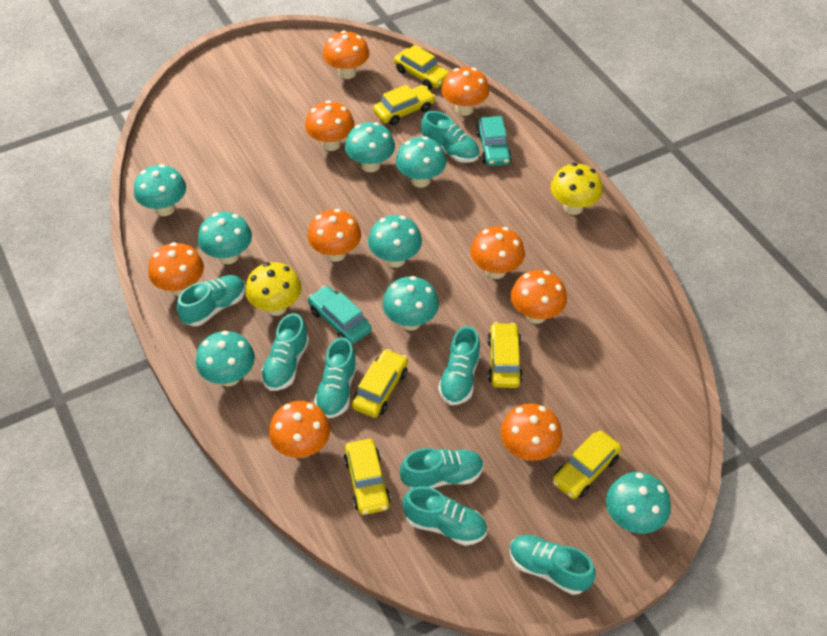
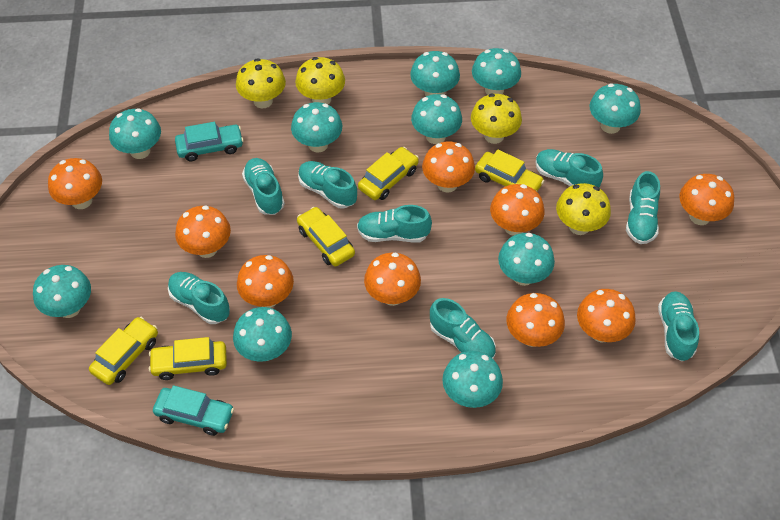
turquoise mushroom: 8 -> 10
yellow car: 6 -> 5
yellow mushroom: 2 -> 4

